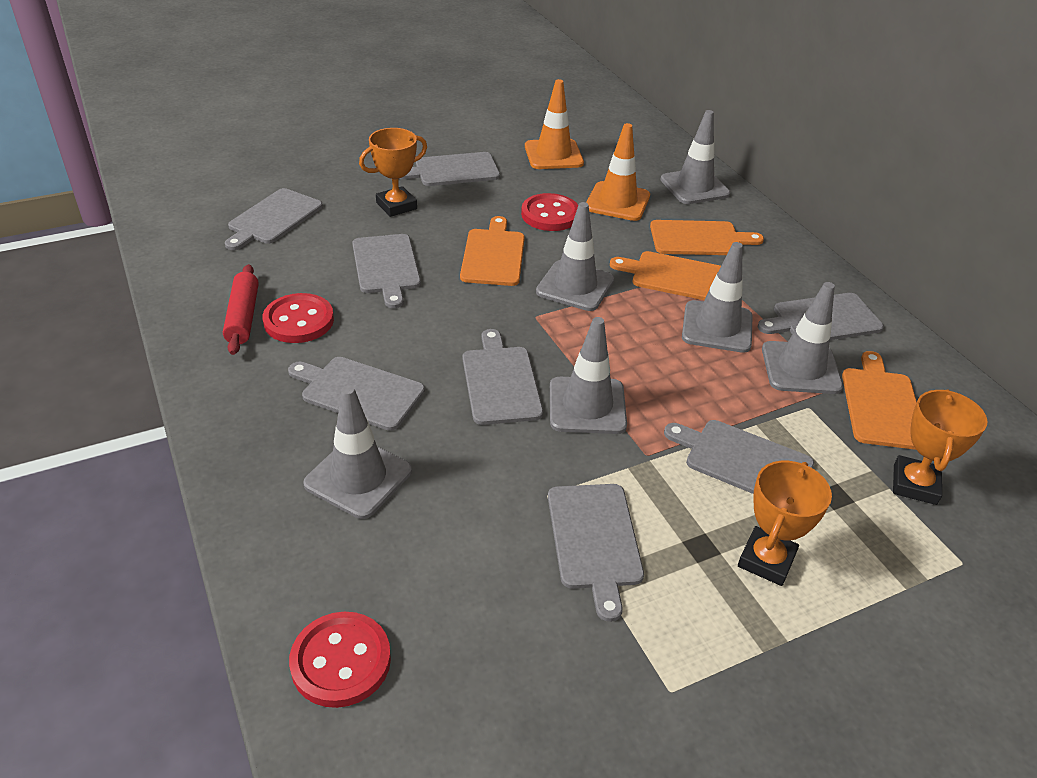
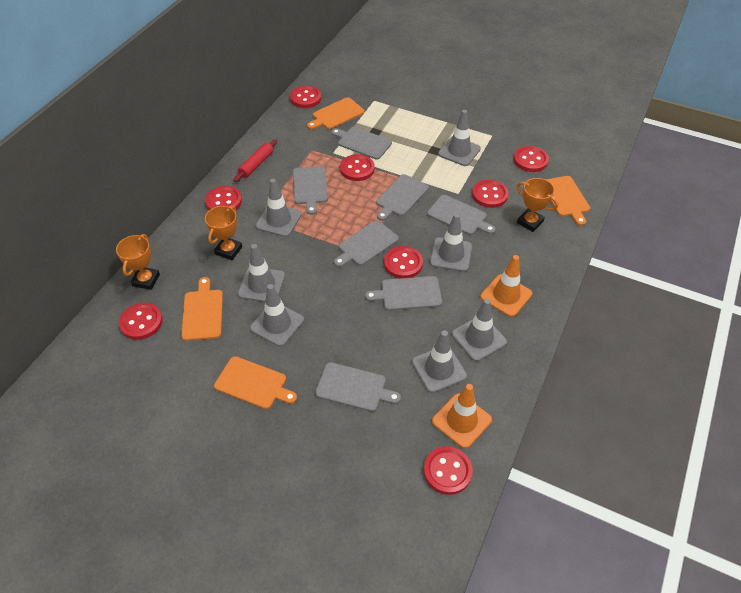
grey cutting board: 8 -> 7
grey traffic cone: 6 -> 7
red button: 3 -> 8

